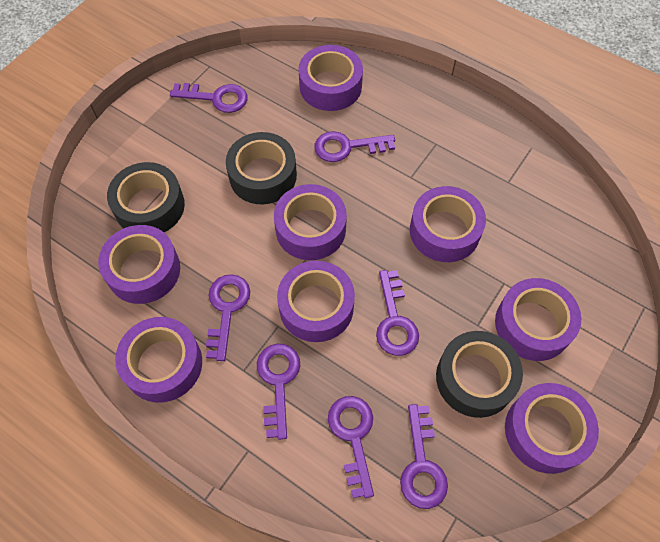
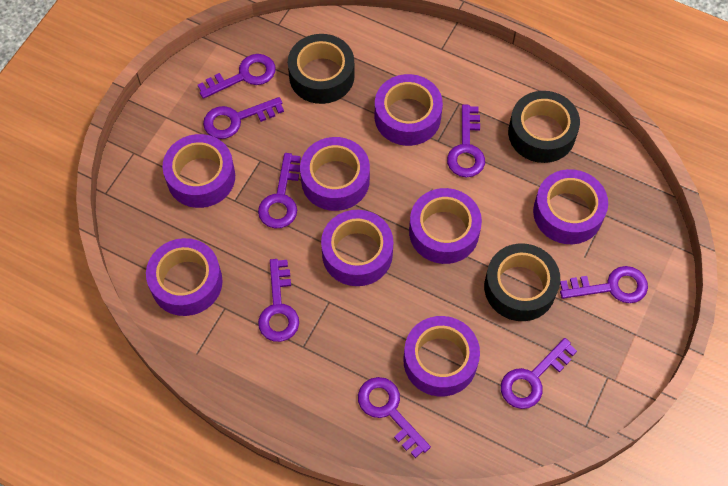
purple key: 7 -> 8

